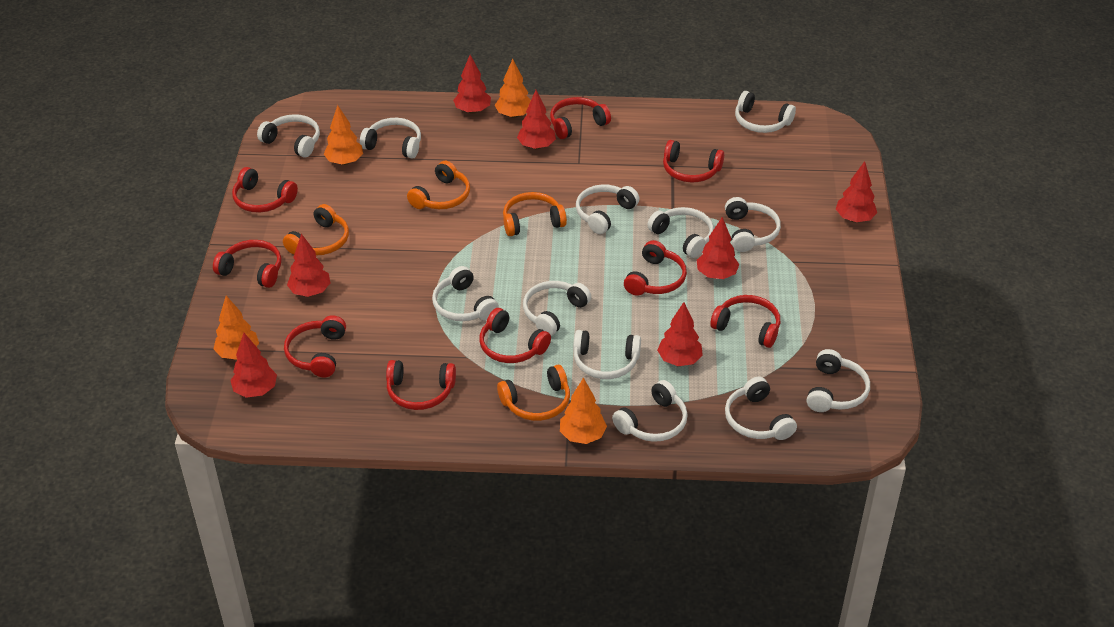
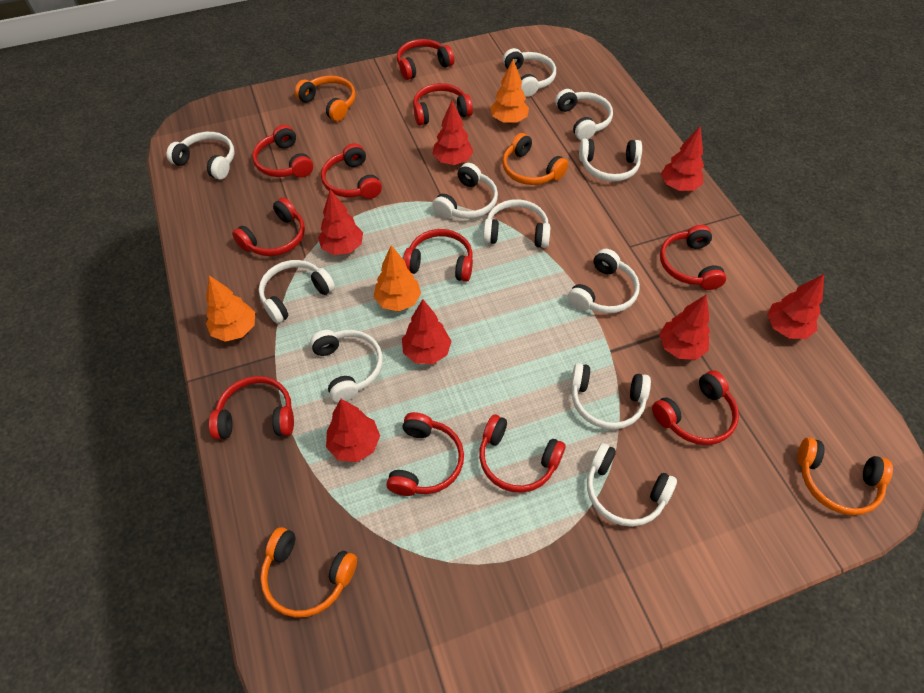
orange tree: 4 -> 3
red headphones: 9 -> 11
white headphones: 12 -> 11

